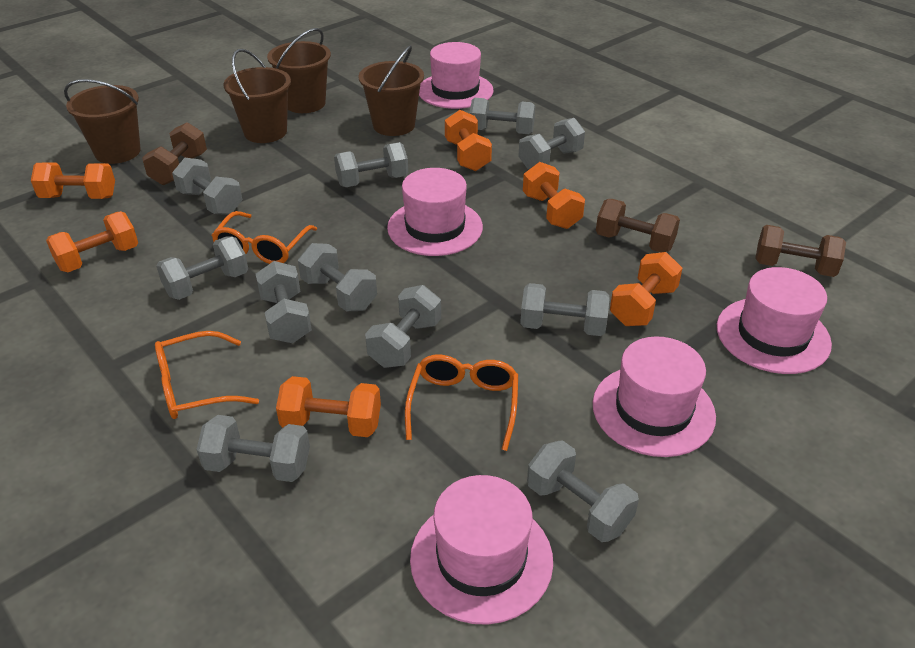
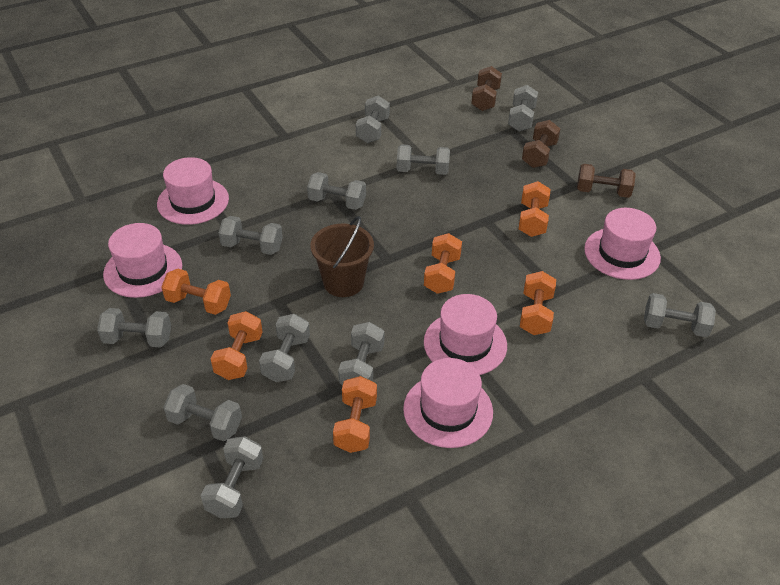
brown bucket: 4 -> 1
orange glasses: 3 -> 0

